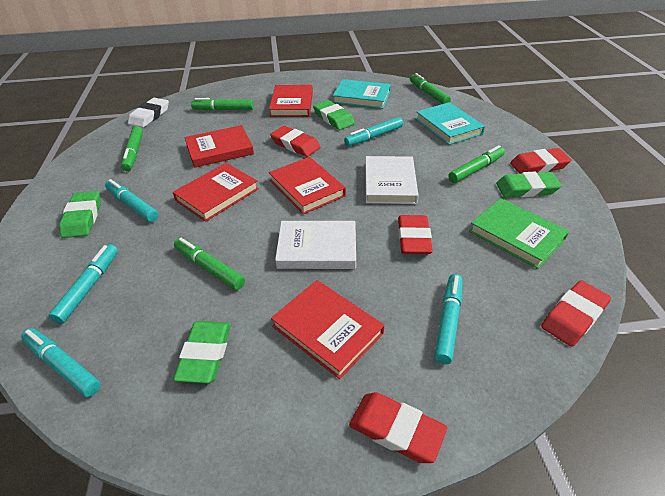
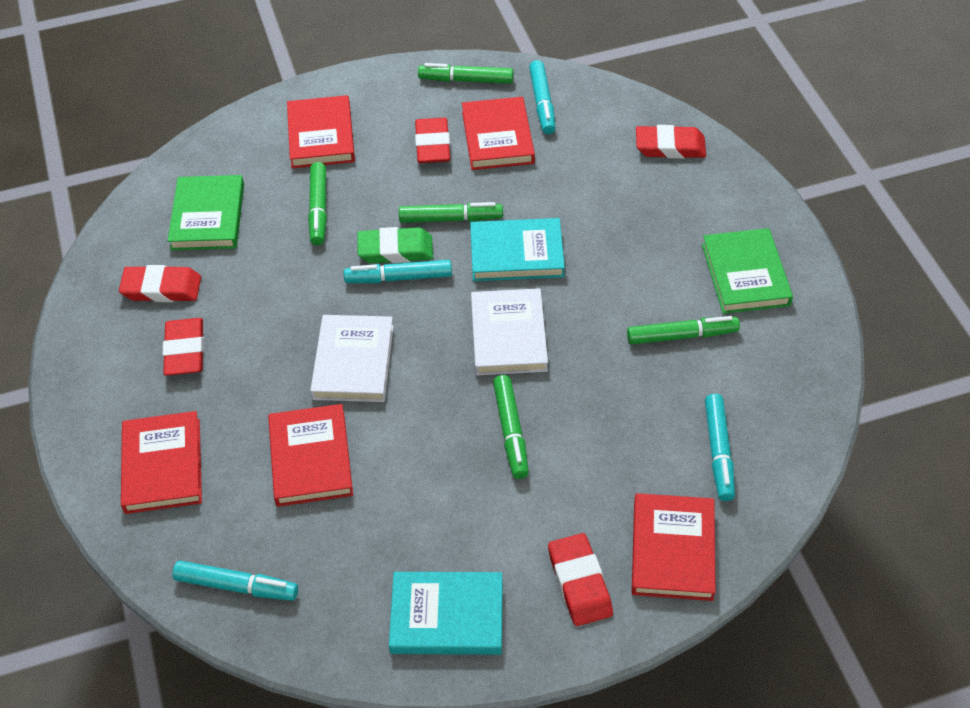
green book: 1 -> 2
green eraser: 4 -> 1
turquoise marker: 5 -> 4
white eraser: 1 -> 0

